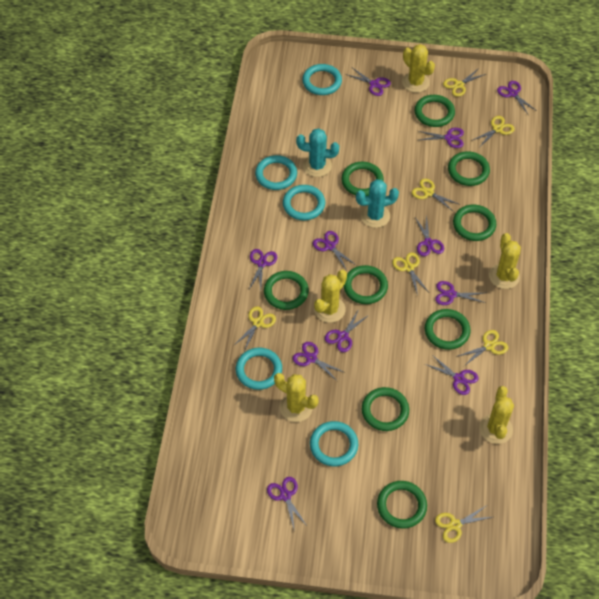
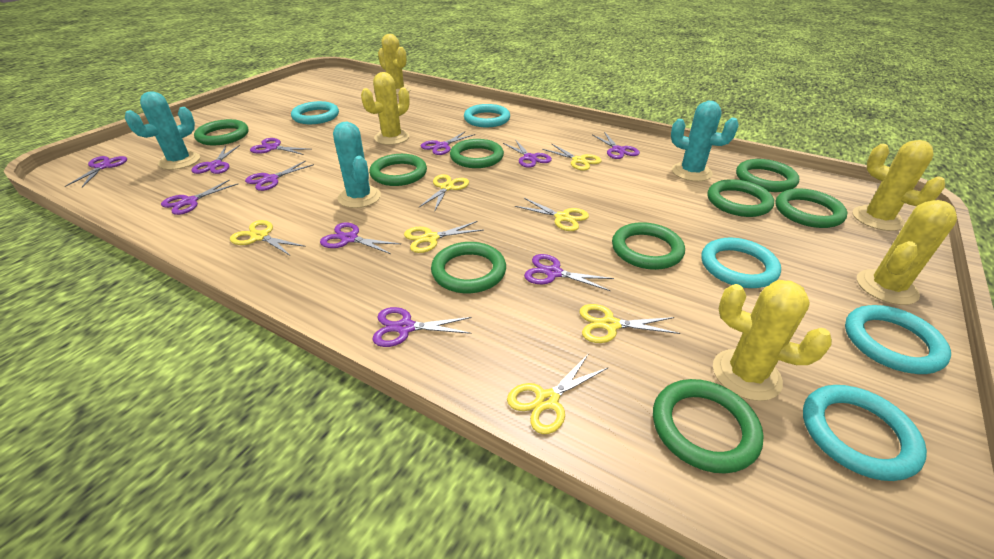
turquoise cactus: 2 -> 3

